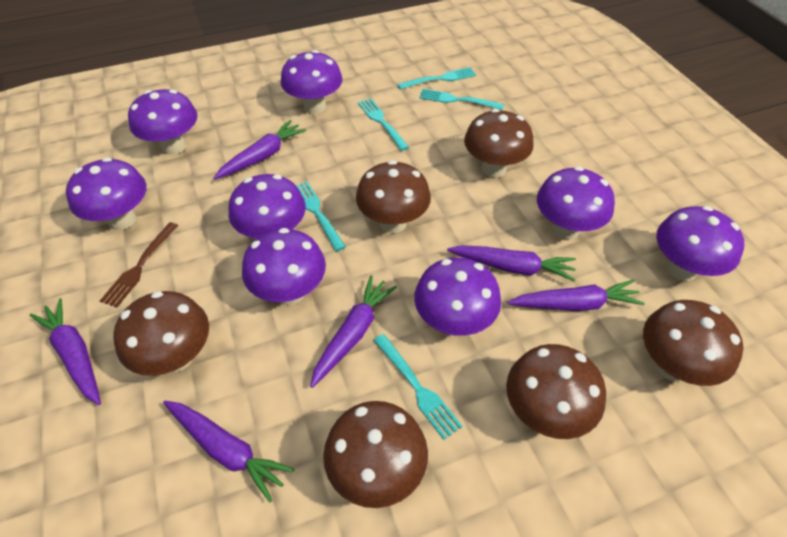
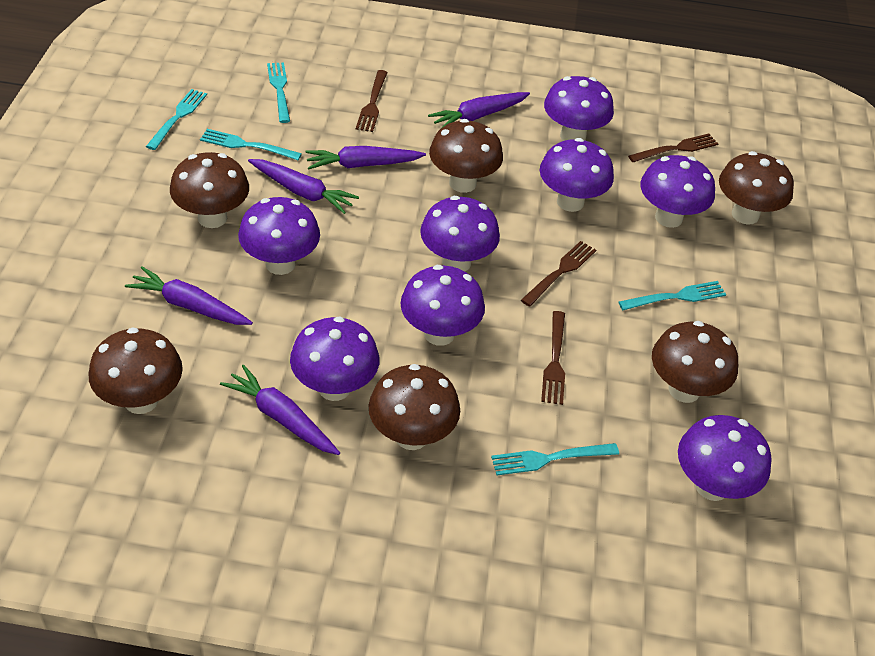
brown fork: 1 -> 4
purple carrot: 6 -> 5

